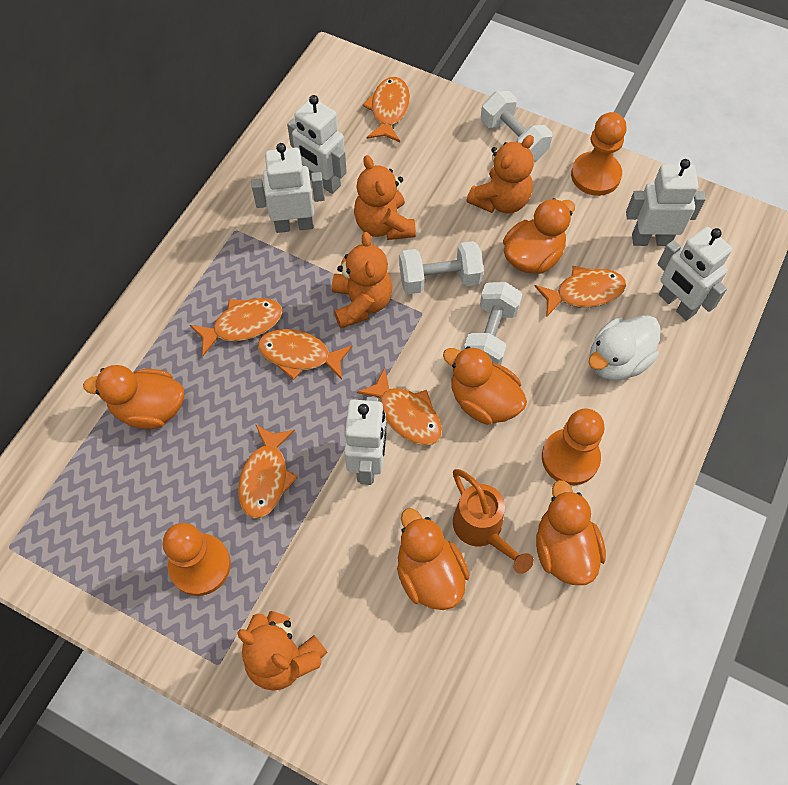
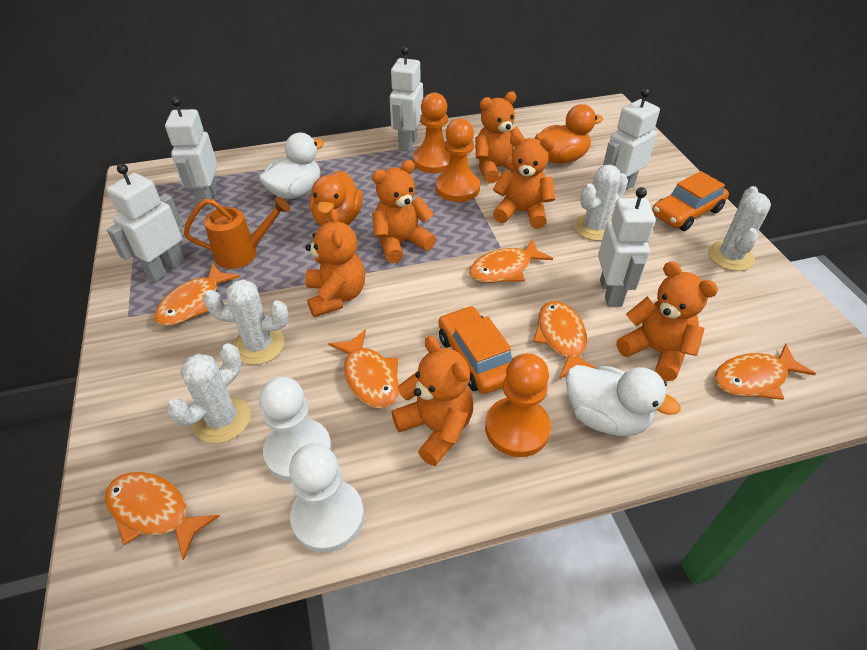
orange car: 0 -> 2
orange duck: 5 -> 2
orange teddy bear: 4 -> 6
white cactus: 0 -> 4
white duck: 1 -> 2
white dumbbell: 3 -> 0
white pawn: 0 -> 2

